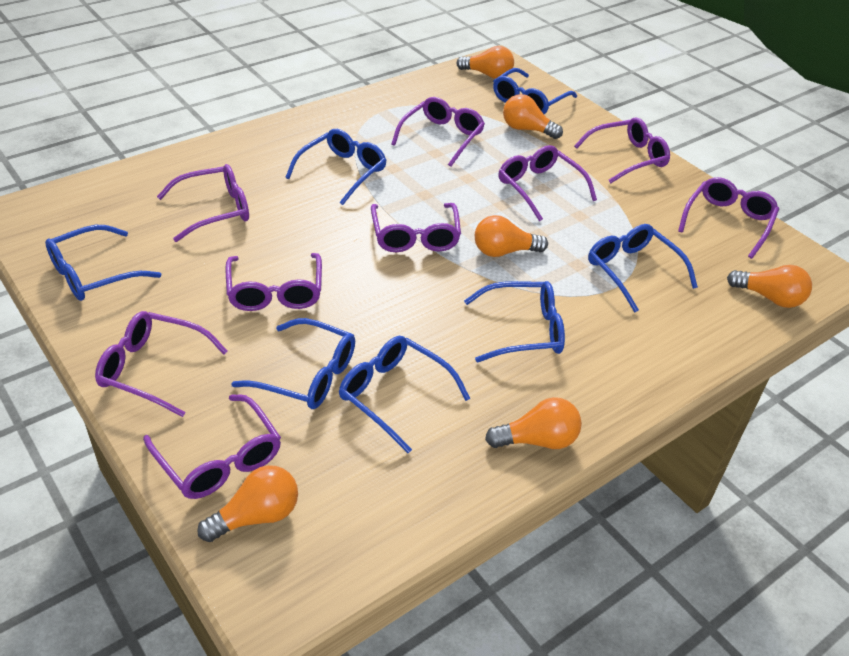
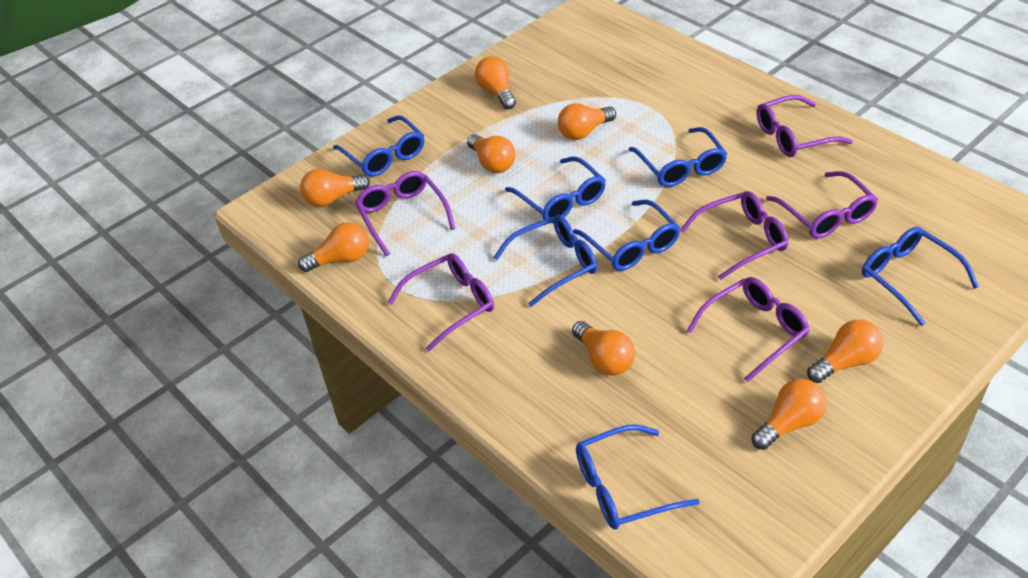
orange light bulb: 6 -> 8
purple glasses: 9 -> 6

